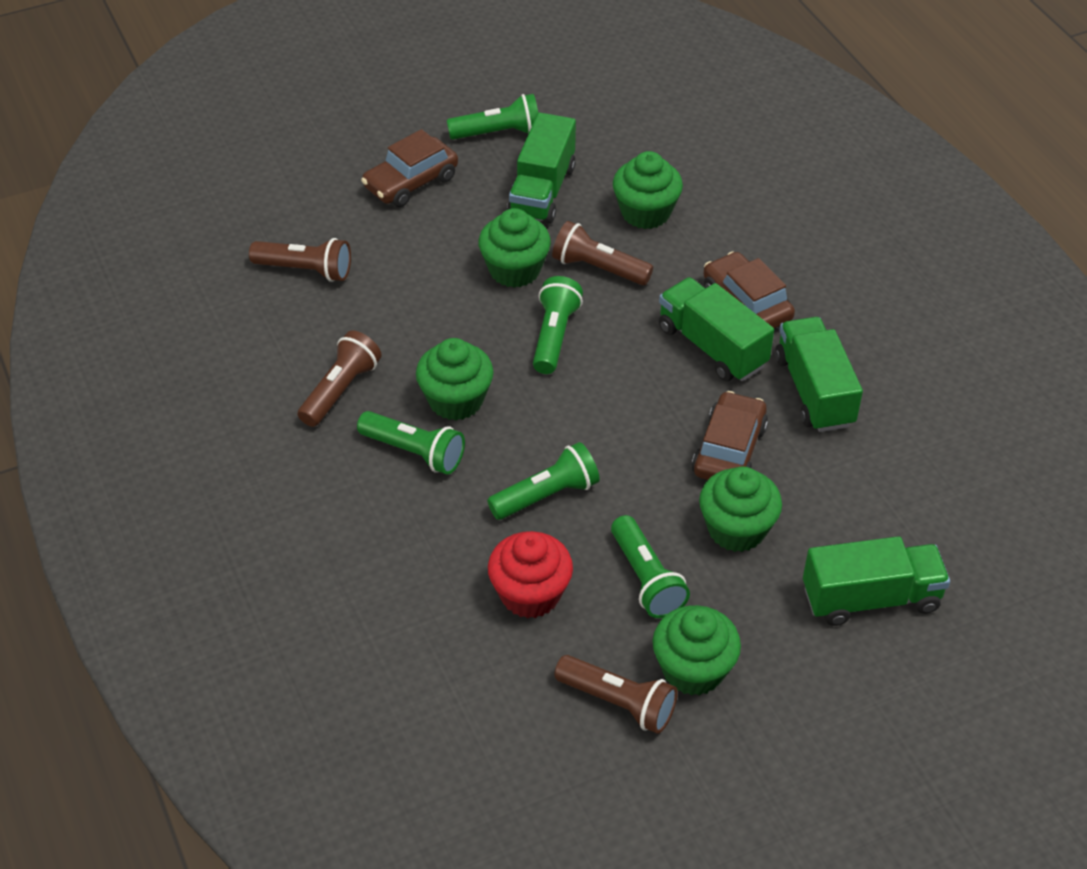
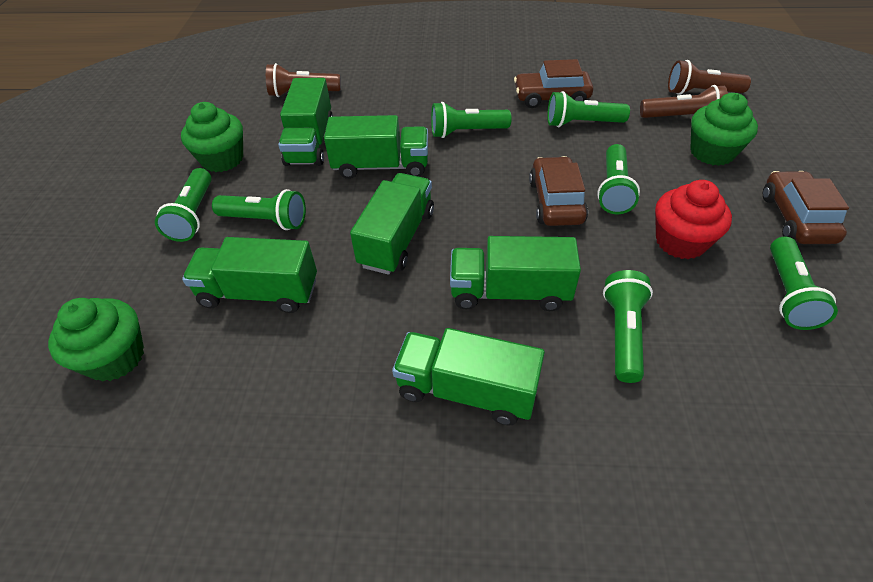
brown flashlight: 4 -> 3
green cupcake: 5 -> 3
green flashlight: 5 -> 7
green truck: 4 -> 6

